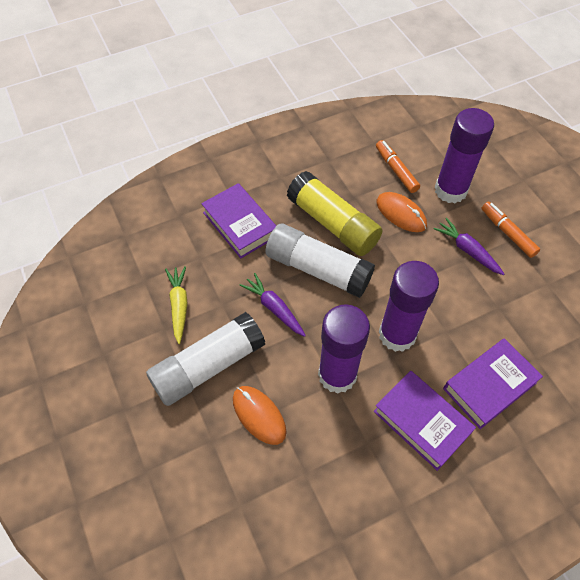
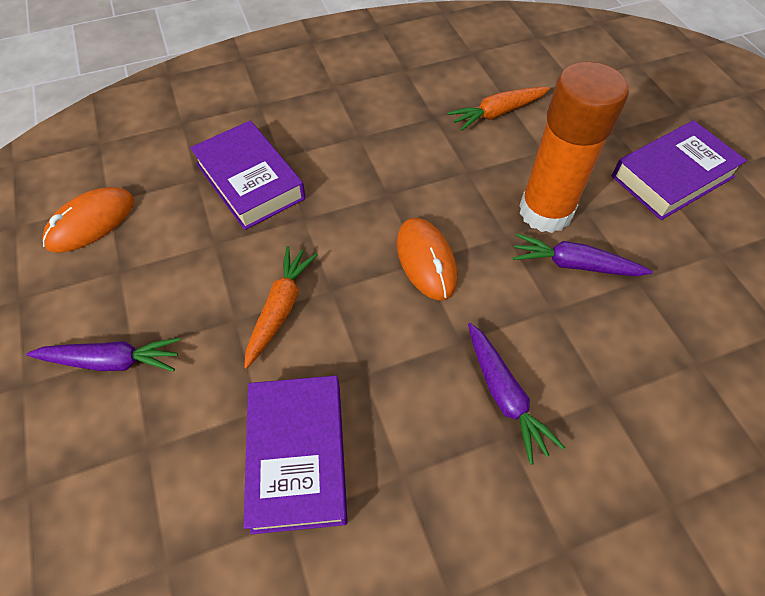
orange carrot: 0 -> 2
orange glue stick: 0 -> 1
orange marker: 2 -> 0
purple carrot: 2 -> 3
purple glue stick: 3 -> 0
white glue stick: 2 -> 0
yellow carrot: 1 -> 0
yellow glue stick: 1 -> 0

